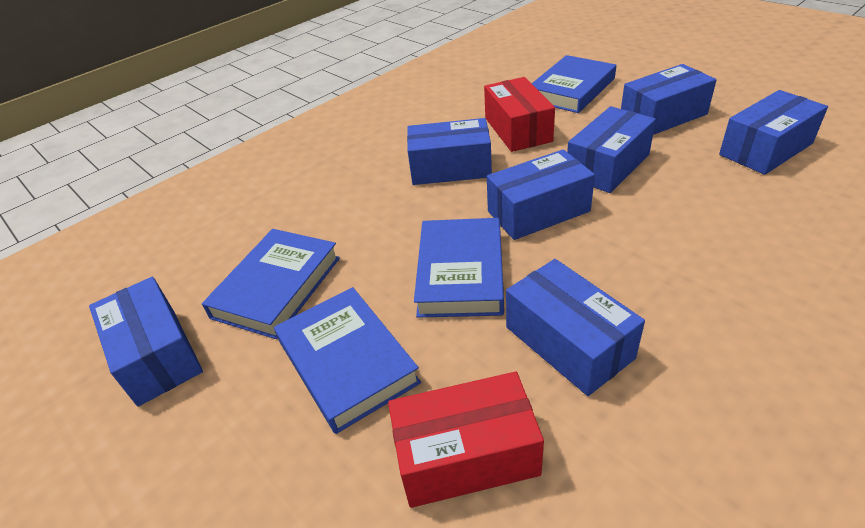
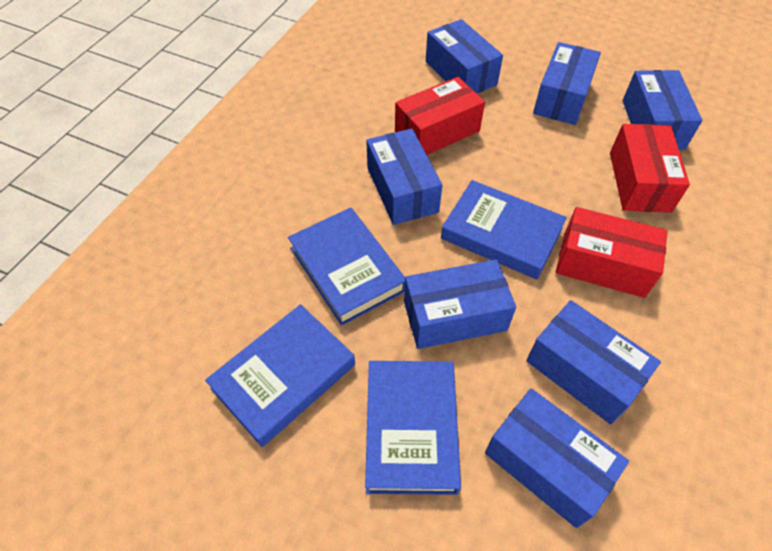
red box: 2 -> 3

